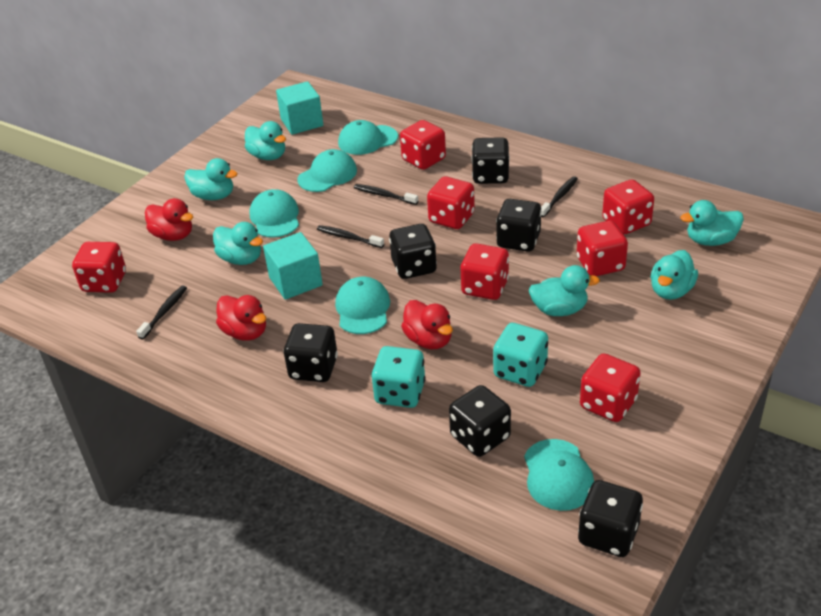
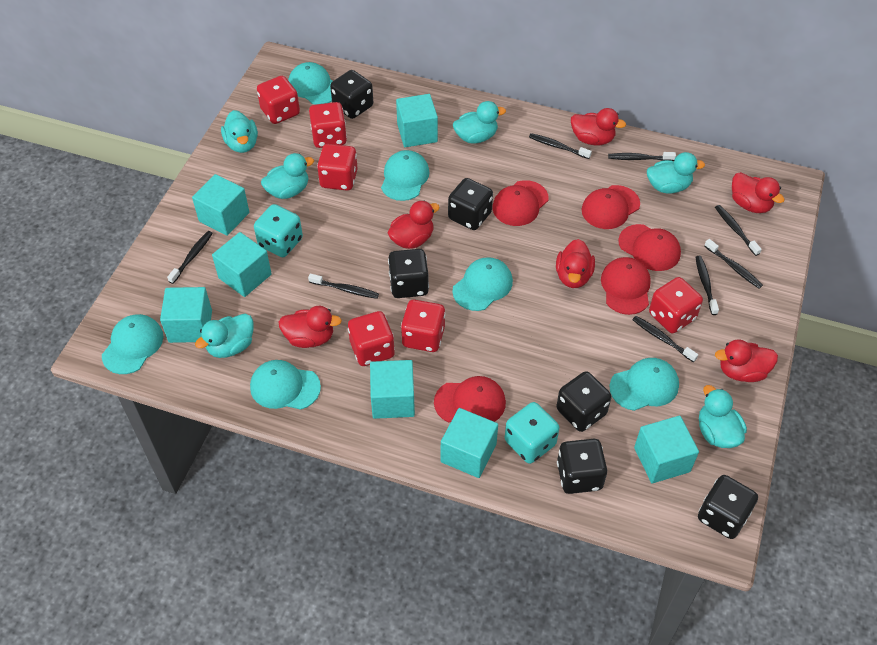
black toothbrush: 4 -> 8
red cap: 0 -> 5
red dice: 7 -> 6
red duck: 3 -> 6
turquoise cap: 5 -> 6
turquoise cube: 2 -> 7

